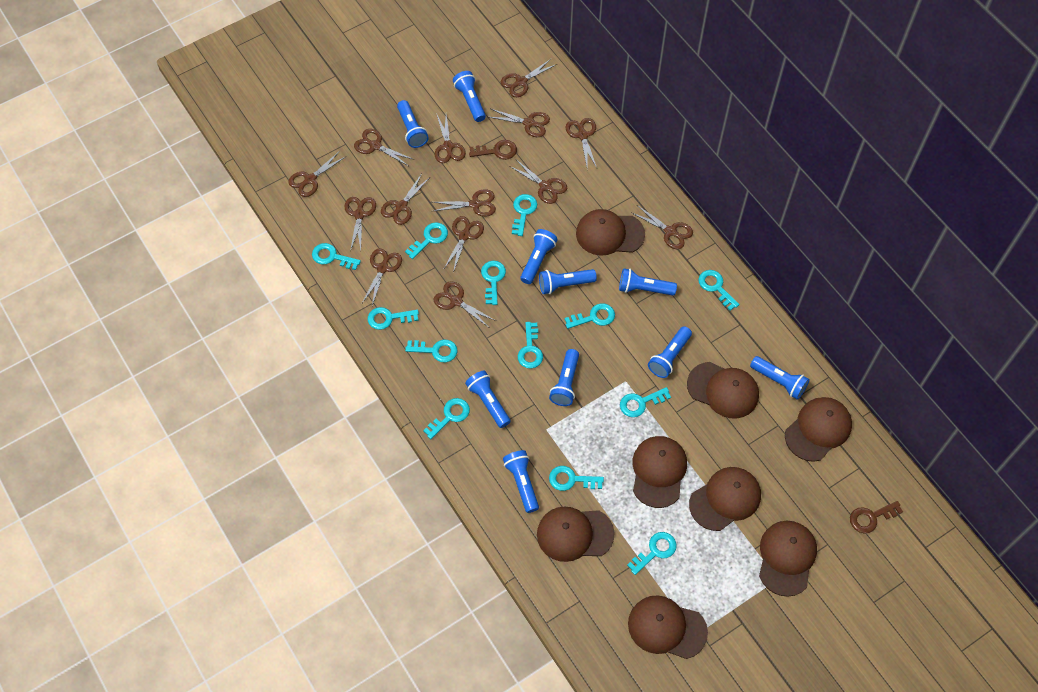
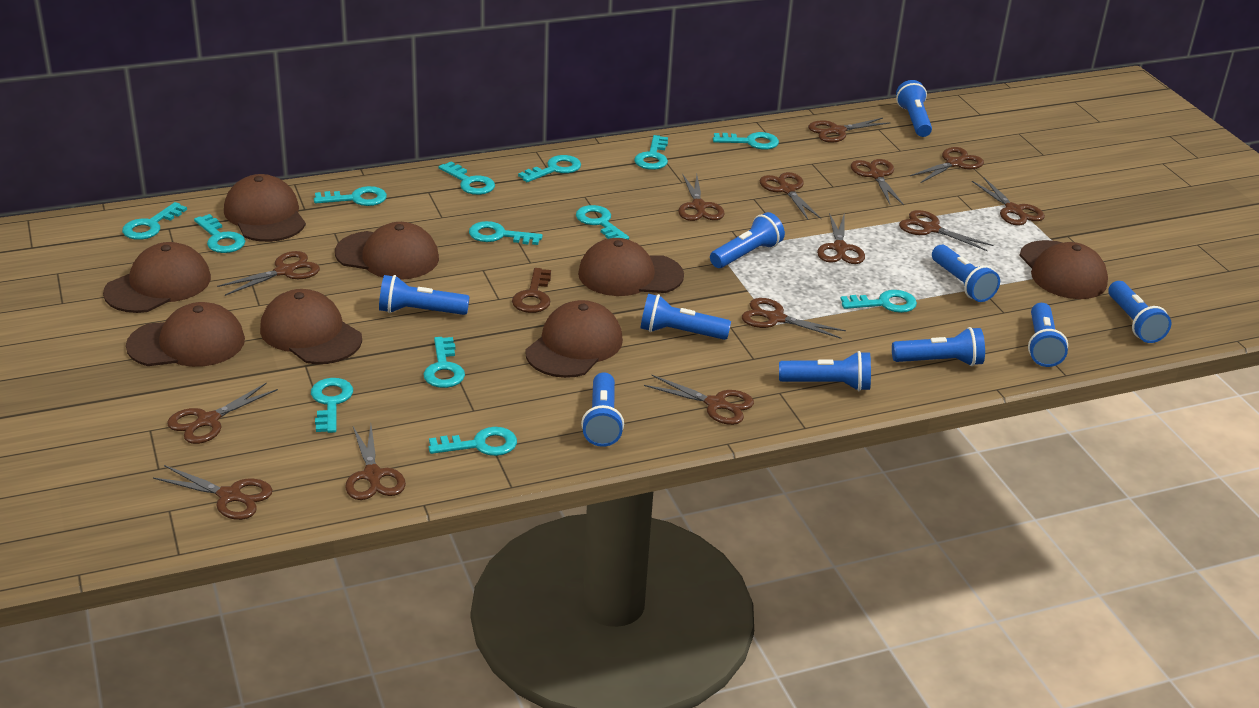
brown key: 2 -> 1

